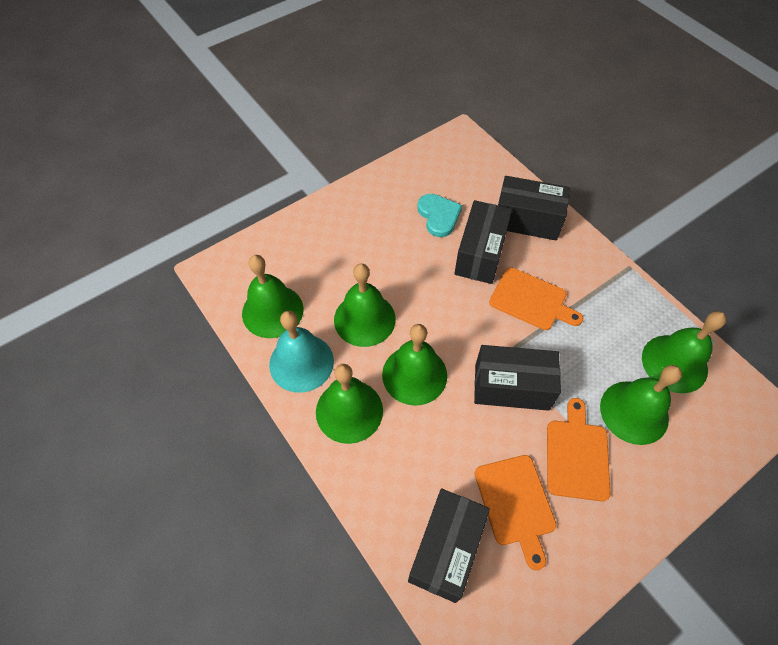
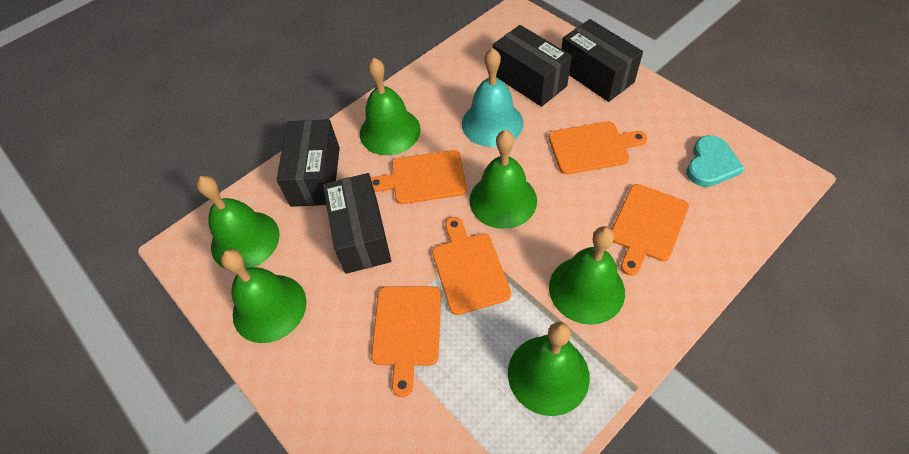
orange cutting board: 3 -> 5

